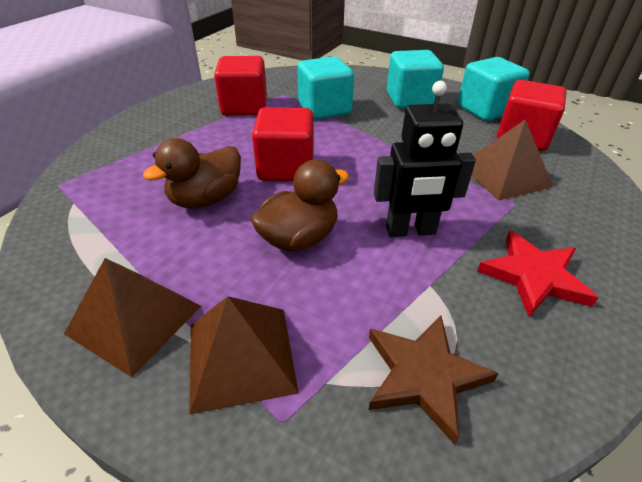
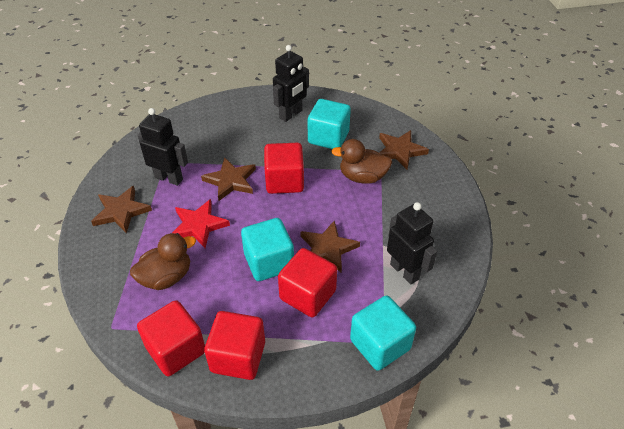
black robot: 1 -> 3
brown pyramid: 3 -> 0
brown star: 1 -> 4
red cube: 3 -> 4

